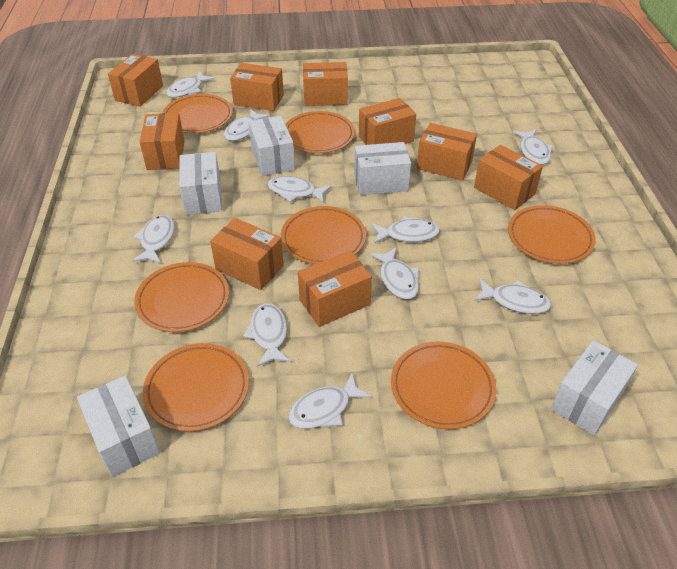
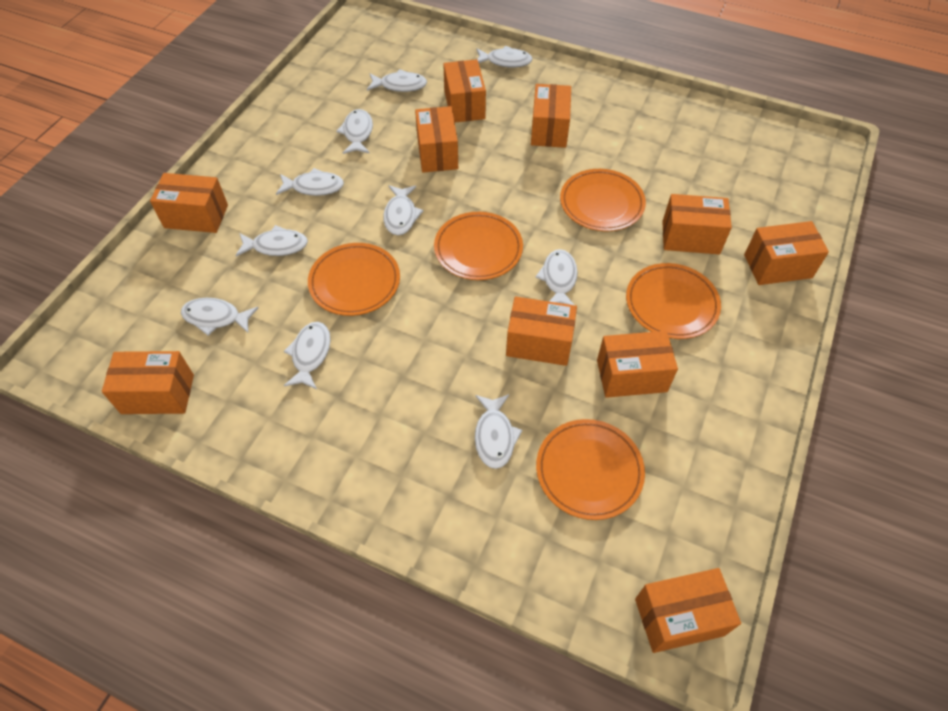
orange box: 9 -> 10
orange plate: 7 -> 5
white box: 5 -> 0

